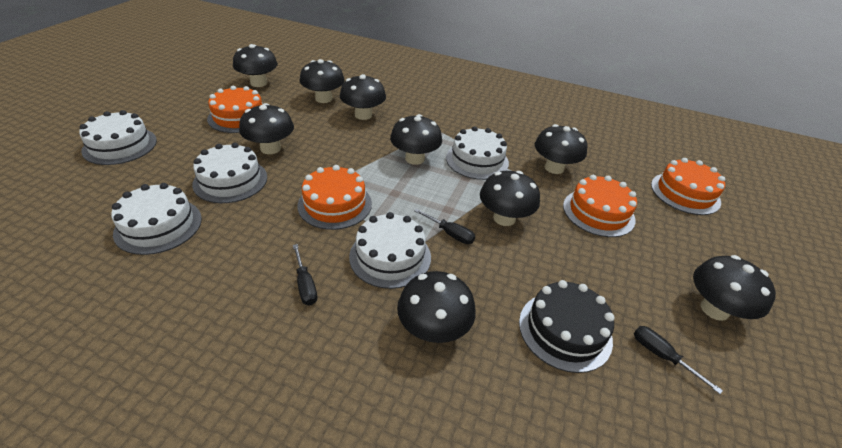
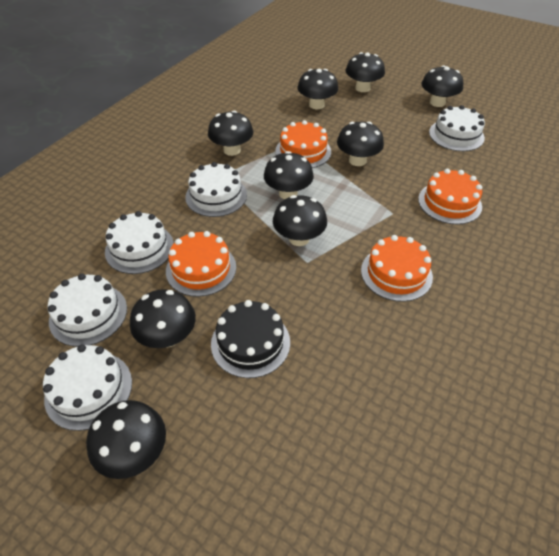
black screwdriver: 3 -> 0

